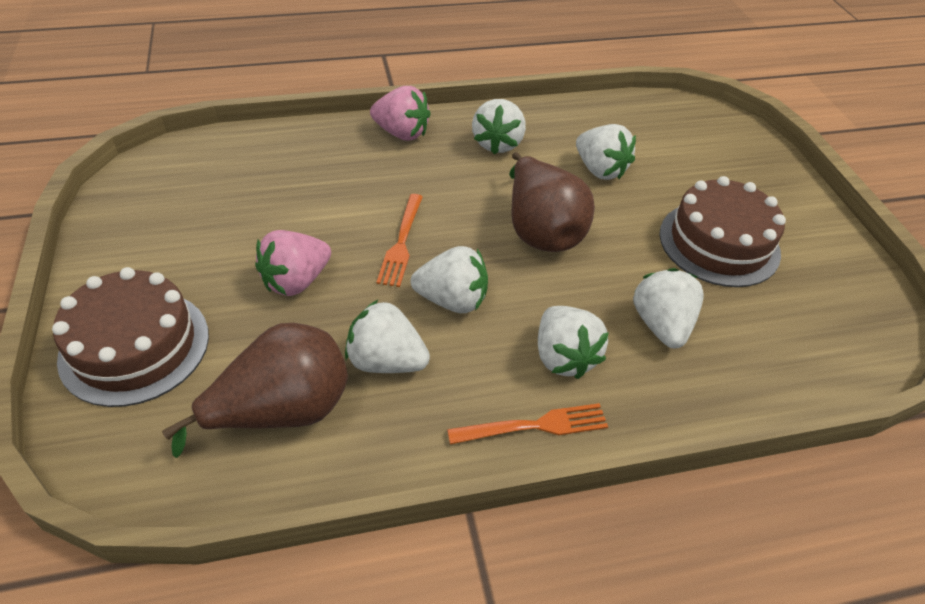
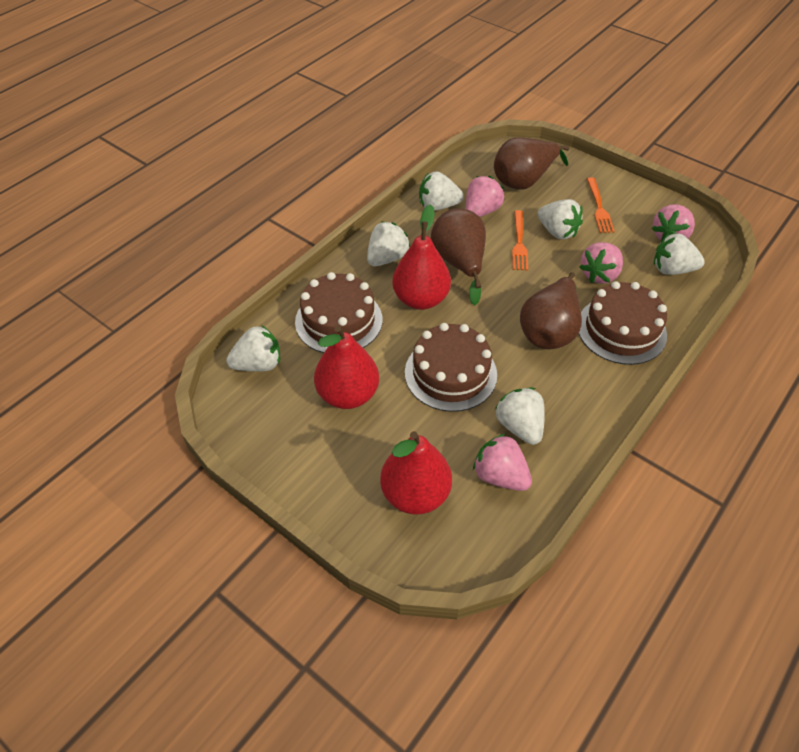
brown cake: 2 -> 3
brown pear: 2 -> 3
pink strawberry: 2 -> 4
red pear: 0 -> 3

